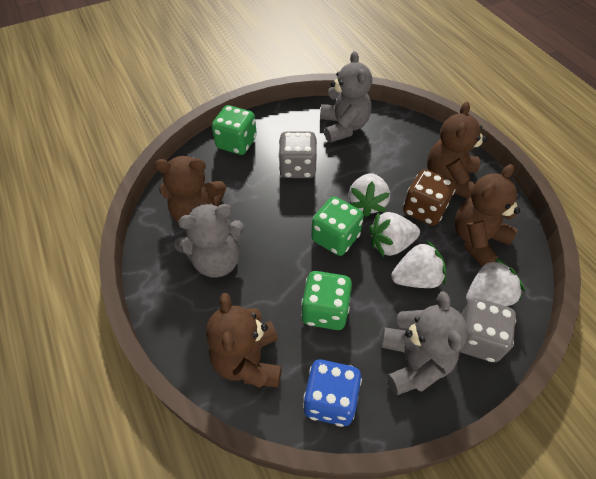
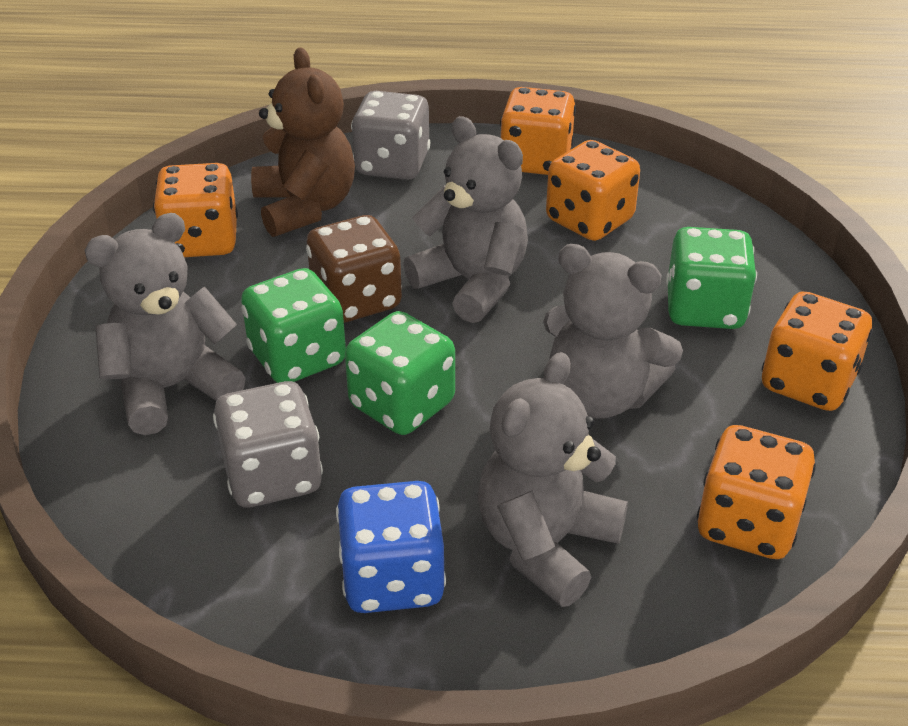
brown teddy bear: 4 -> 1
grey teddy bear: 3 -> 4
orange dice: 0 -> 5
white strawberry: 4 -> 0

